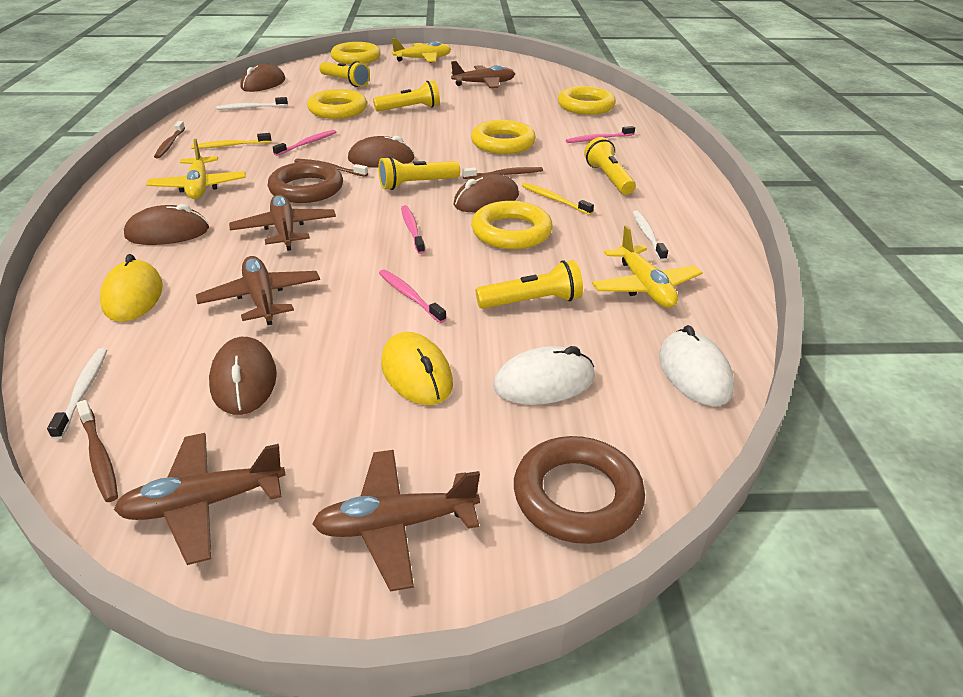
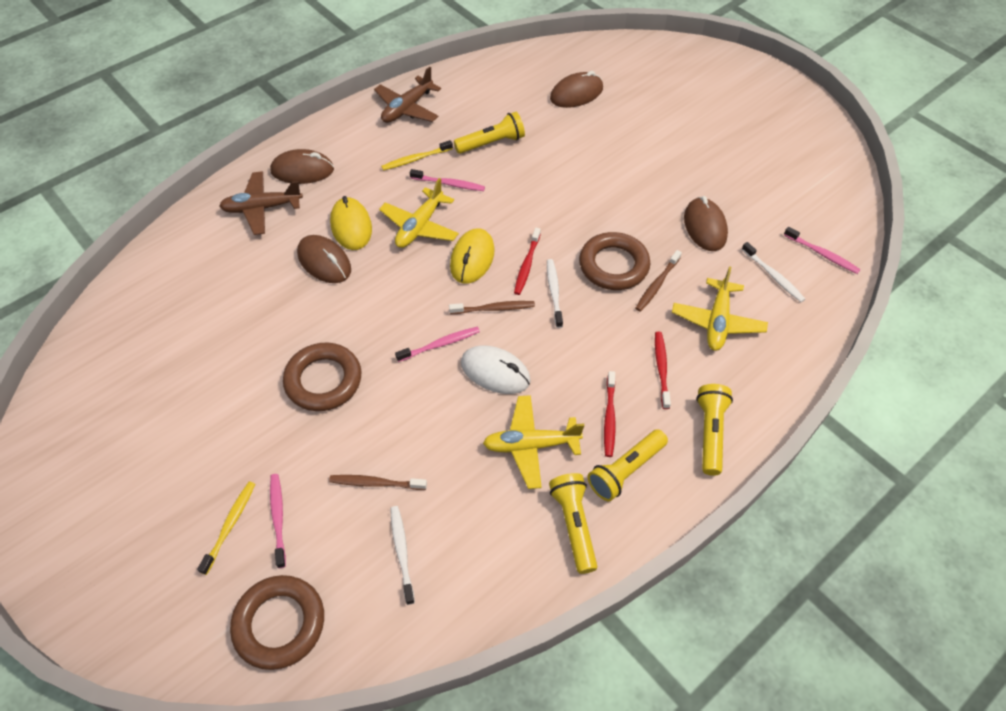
brown mouse: 5 -> 4
brown plane: 5 -> 2
brown ring: 2 -> 3
brown toothbrush: 4 -> 3
red toothbrush: 0 -> 3
white mouse: 2 -> 1
yellow flashlight: 5 -> 4
yellow ring: 5 -> 0

